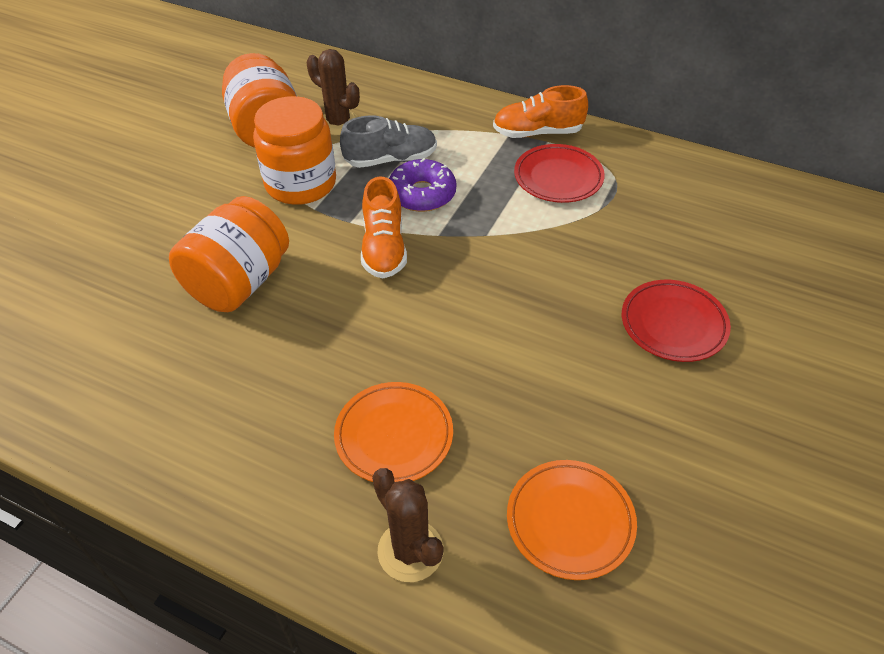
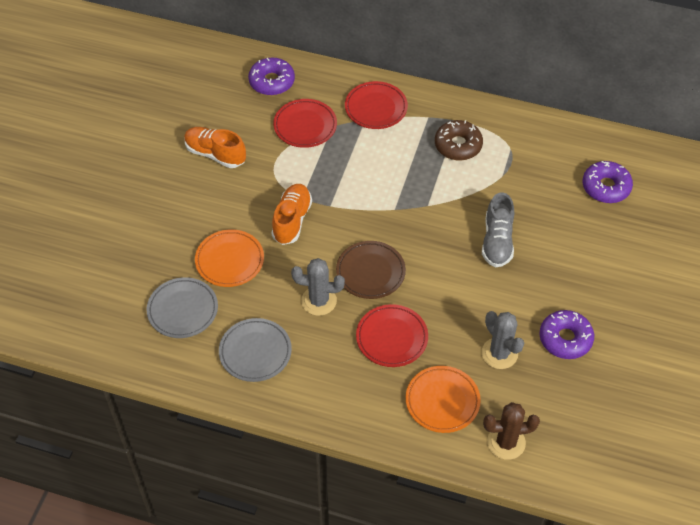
brown cactus: 2 -> 1
brown donut: 0 -> 1
brown plate: 0 -> 1
grey cactus: 0 -> 2
grey plate: 0 -> 2
orange jar: 3 -> 0
purple donut: 1 -> 3
red plate: 2 -> 3

